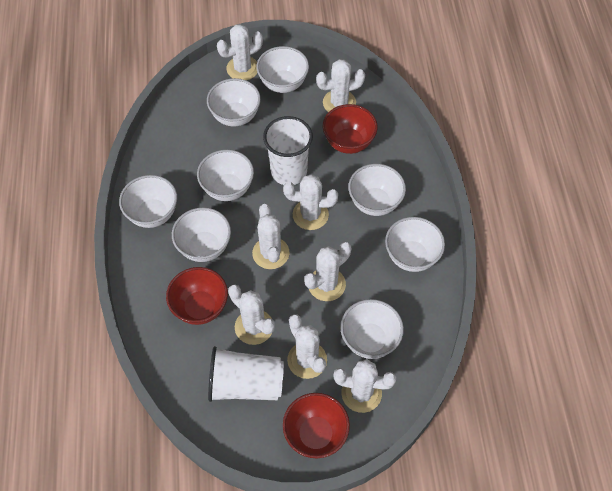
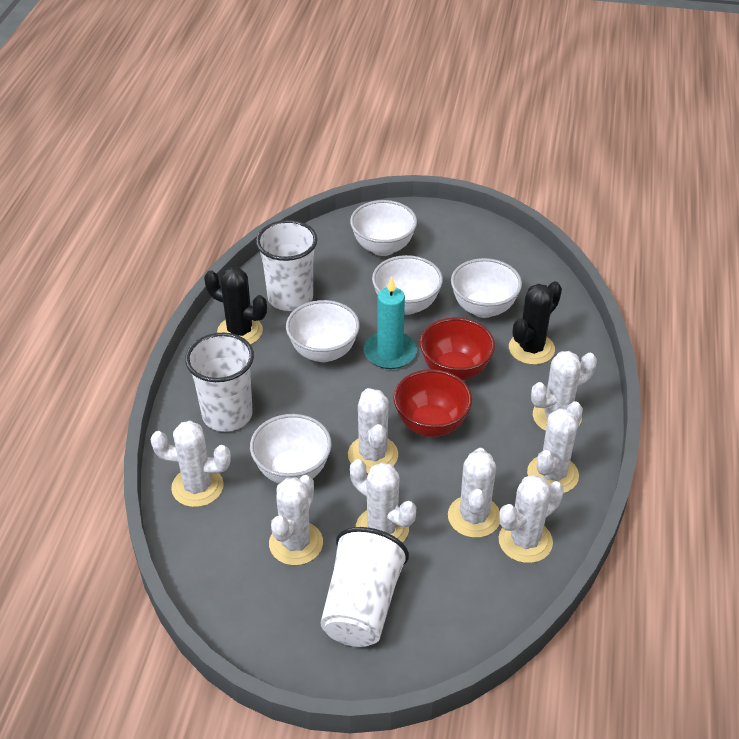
black cactus: 0 -> 2
red bowl: 3 -> 2
turquoise candle: 0 -> 1
white bowl: 8 -> 5
white cup: 2 -> 3

